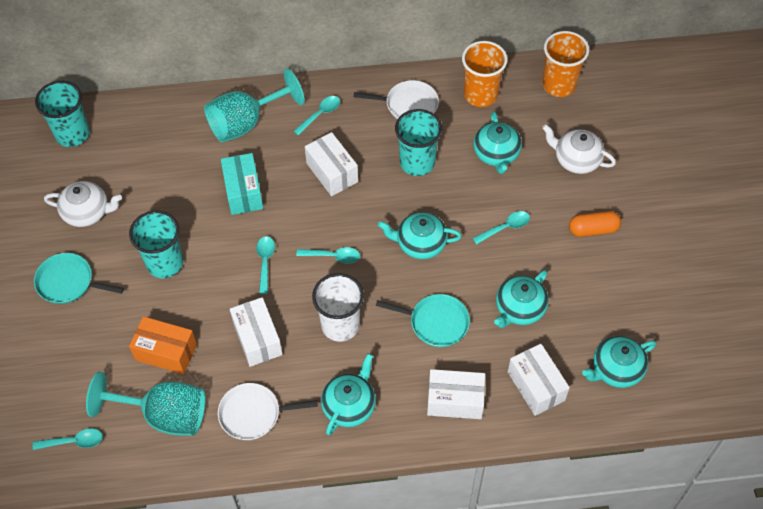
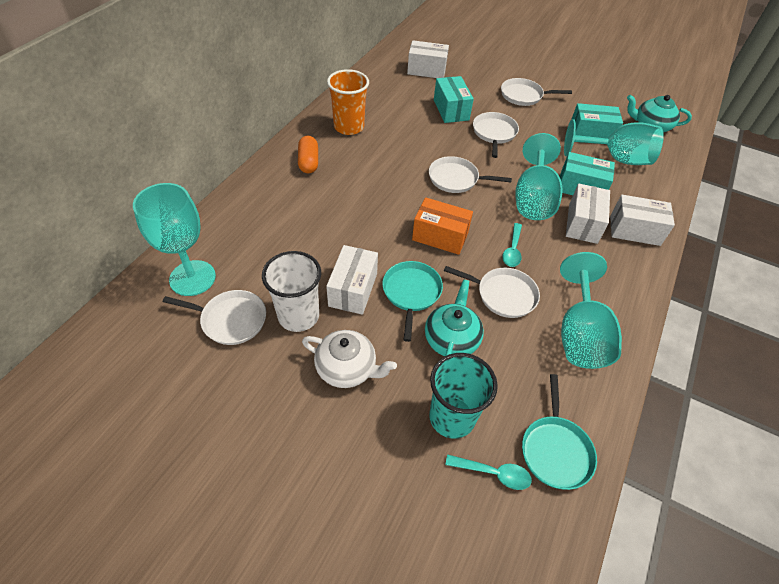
orange cup: 2 -> 1
turquoise box: 1 -> 3
turquoise cup: 3 -> 1
turquoise goblet: 2 -> 4
turquoise spoon: 5 -> 2
turquoise teapot: 5 -> 2
white pan: 2 -> 5
white teapot: 2 -> 1

